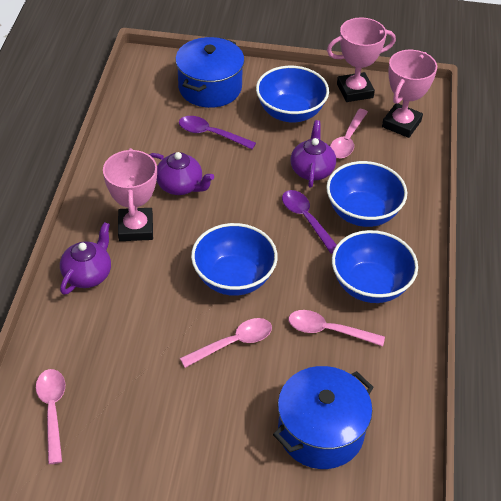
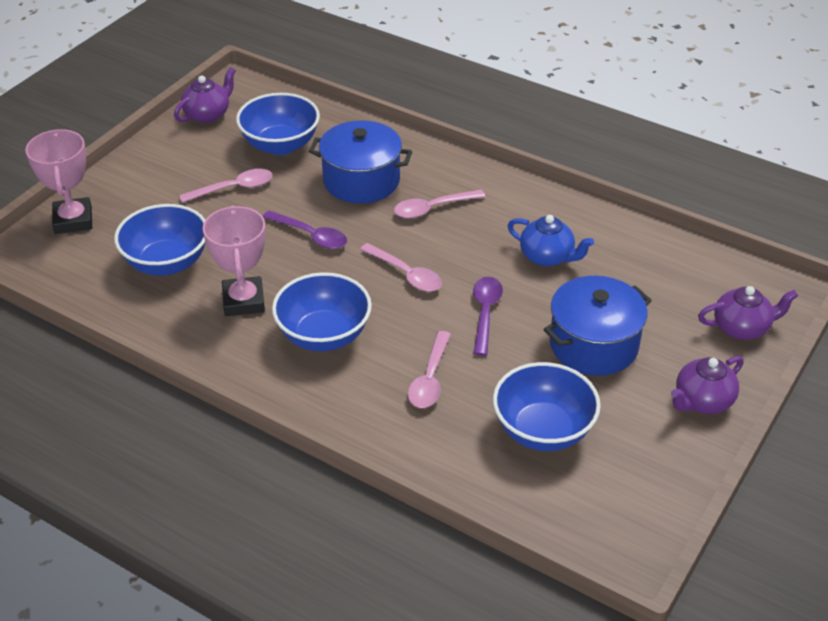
blue teapot: 0 -> 1
pink trophy: 3 -> 2

